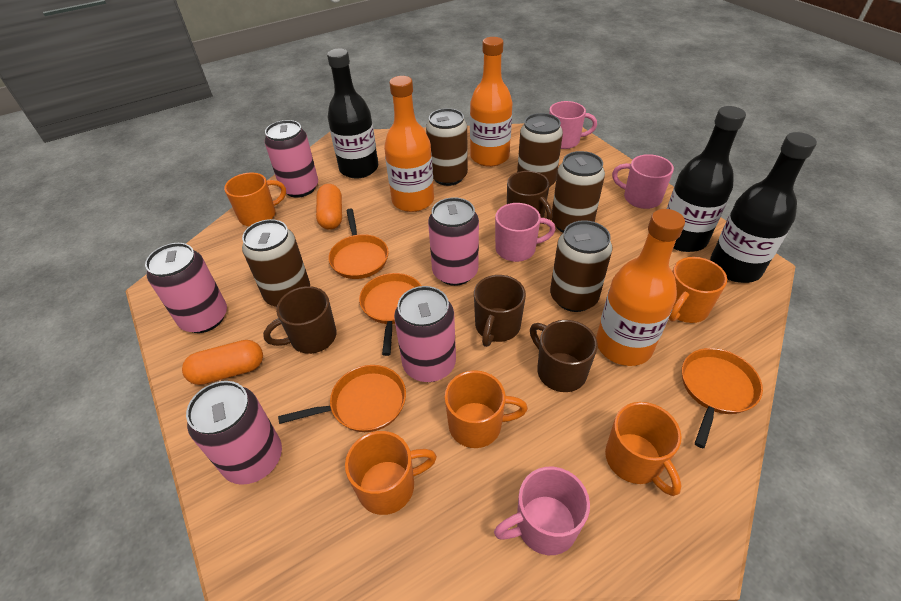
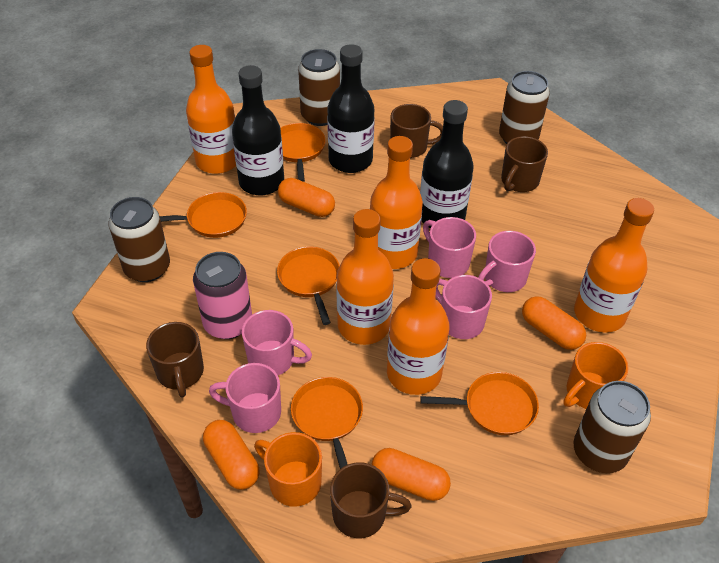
brown can: 5 -> 4
orange bottle: 3 -> 5
orange capsule: 2 -> 4
orange mug: 5 -> 2
orange pan: 4 -> 5
pink can: 5 -> 1
pink mug: 4 -> 5

